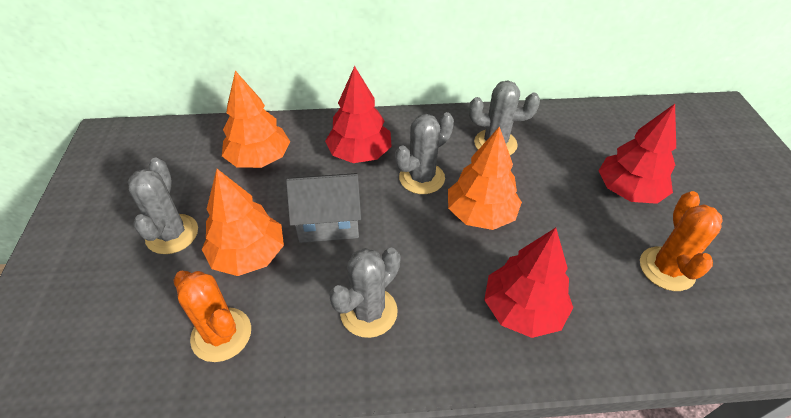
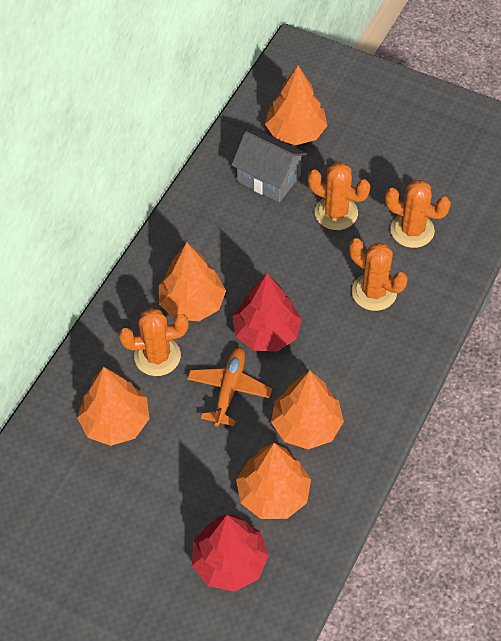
grey cactus: 4 -> 0
orange cactus: 2 -> 4
orange plane: 0 -> 1
orange tree: 3 -> 5
red tree: 3 -> 2

